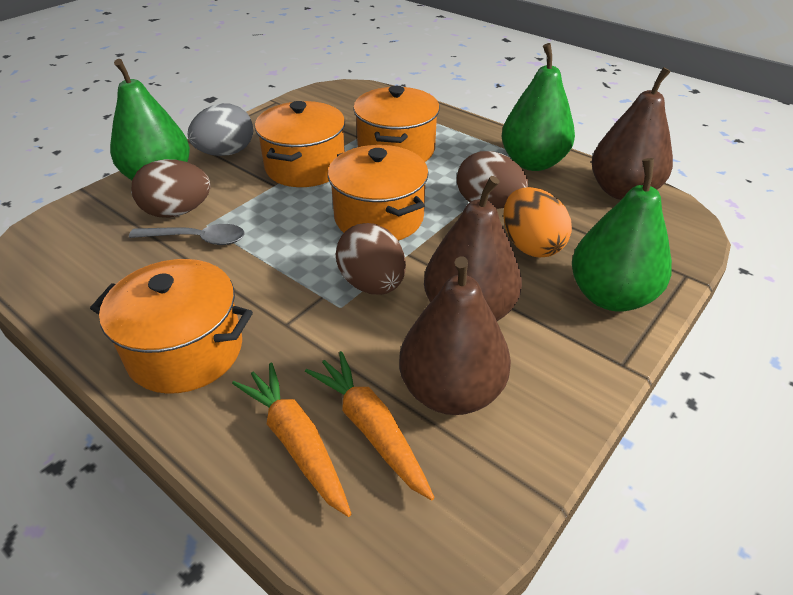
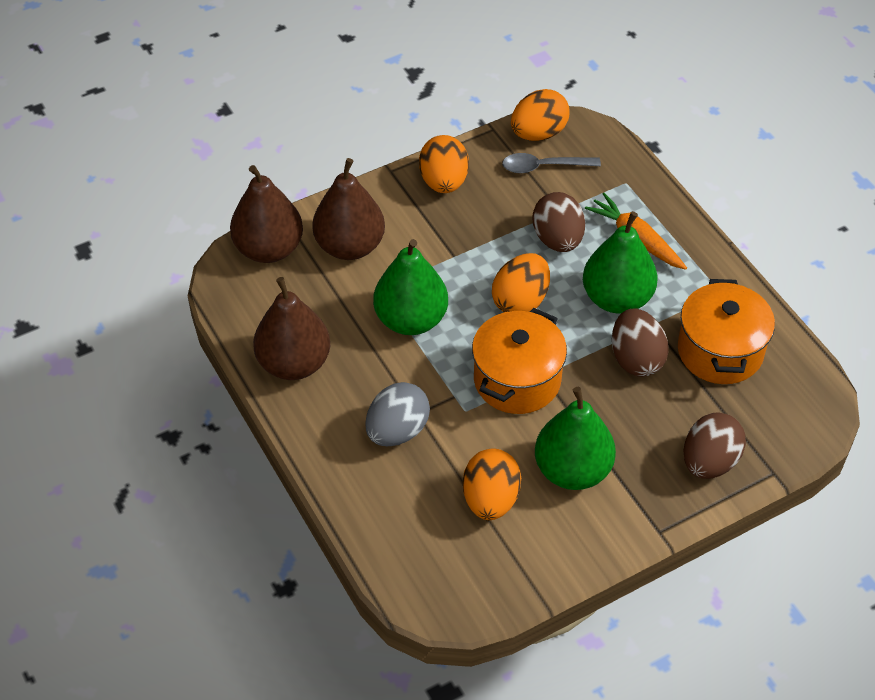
orange carrot: 2 -> 1
orange egg: 1 -> 4
orange pot: 4 -> 2

